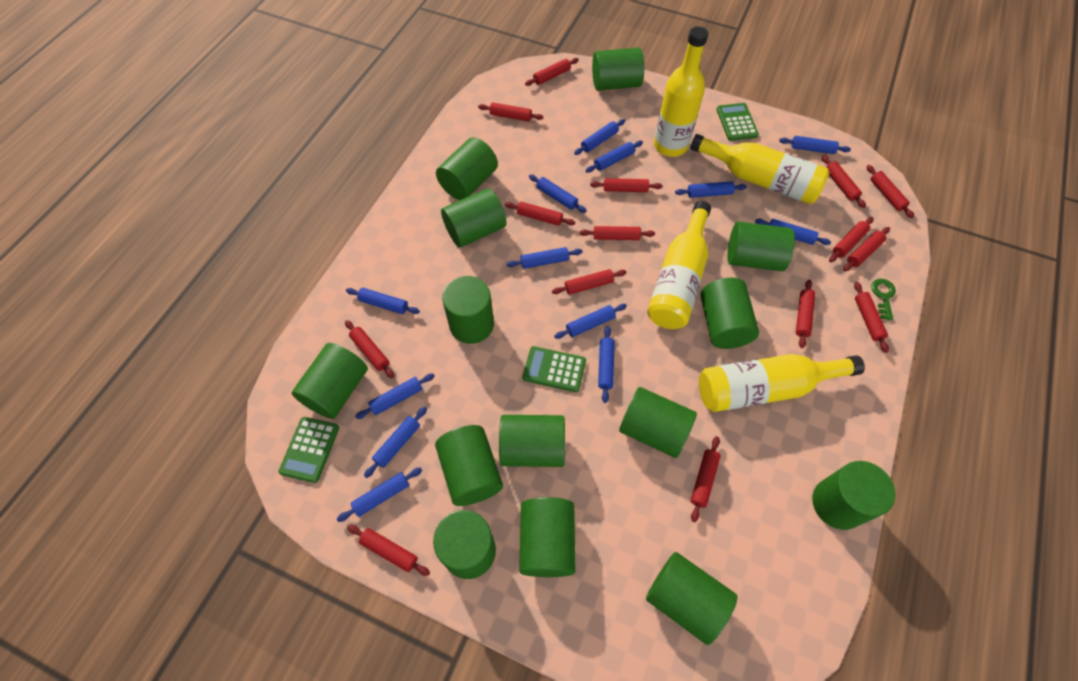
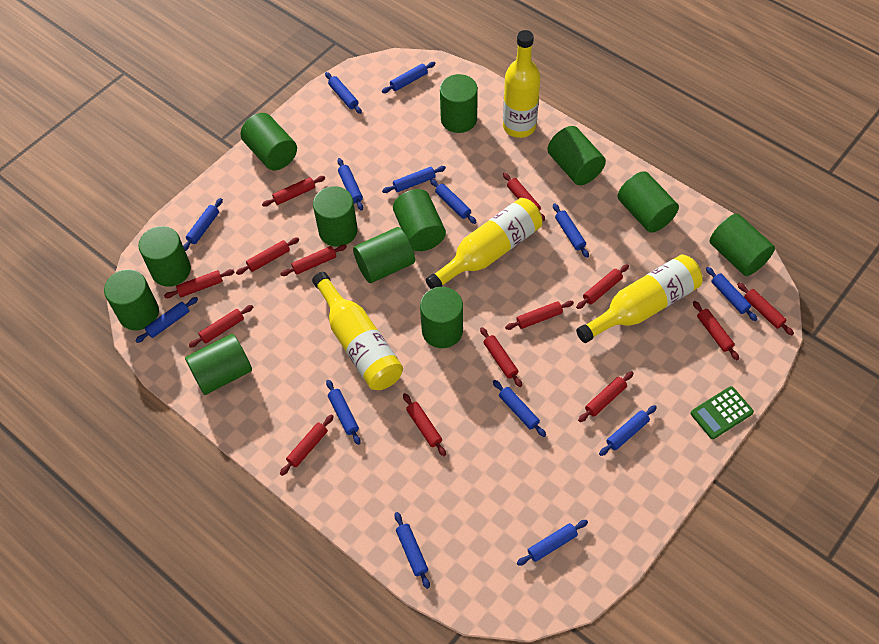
blue rolling pin: 13 -> 14
green calculator: 3 -> 1
green cylinder: 14 -> 12
green key: 1 -> 0
red rolling pin: 15 -> 14

